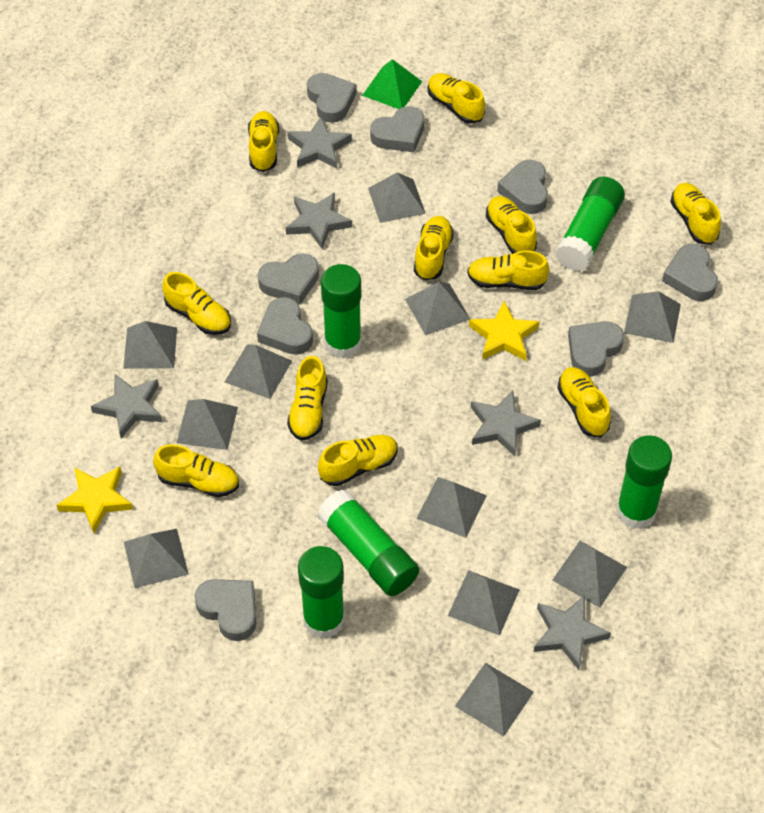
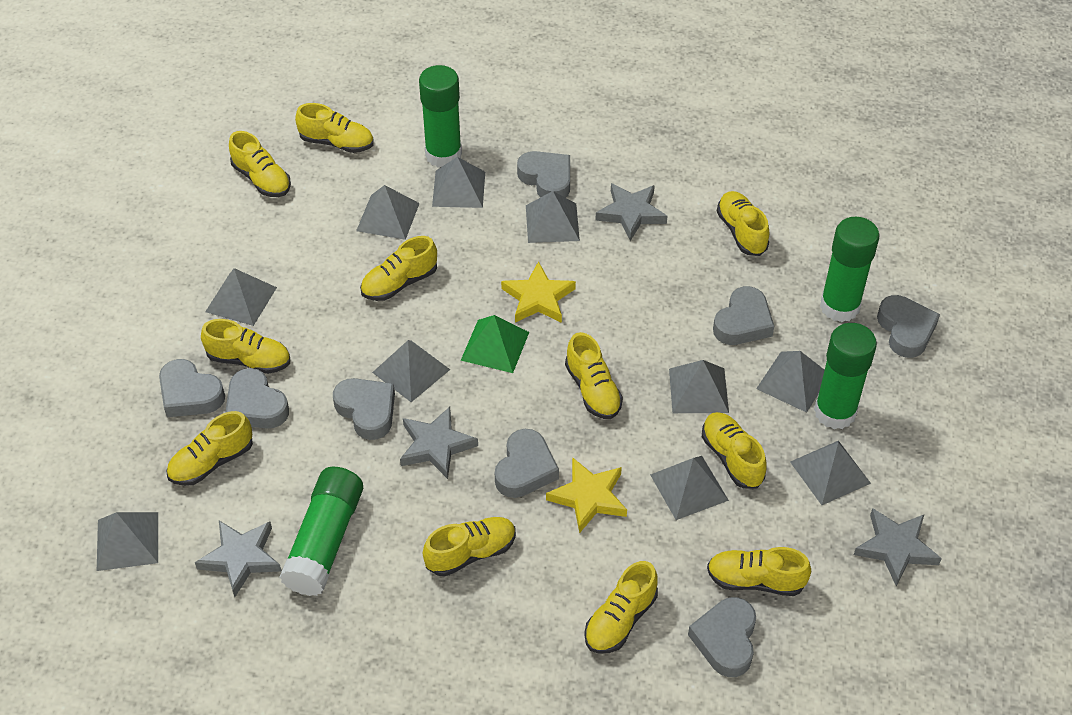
green glue stick: 5 -> 4
grey pyramid: 11 -> 10
grey star: 5 -> 4

